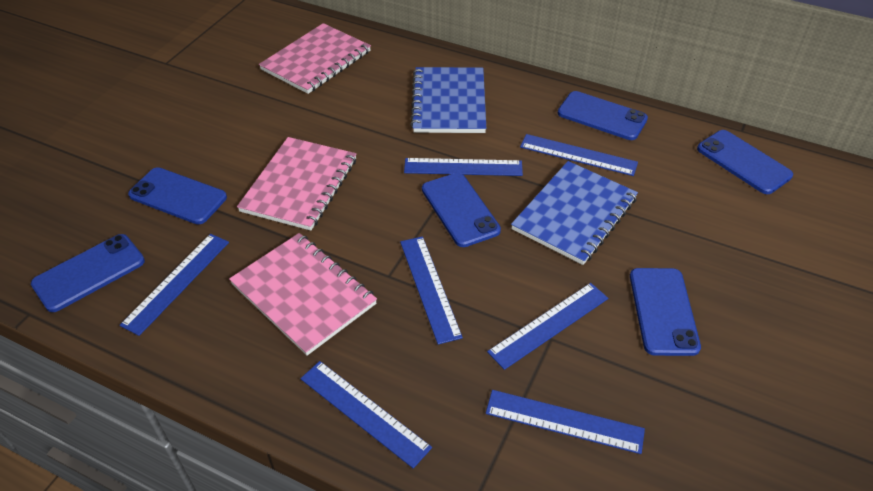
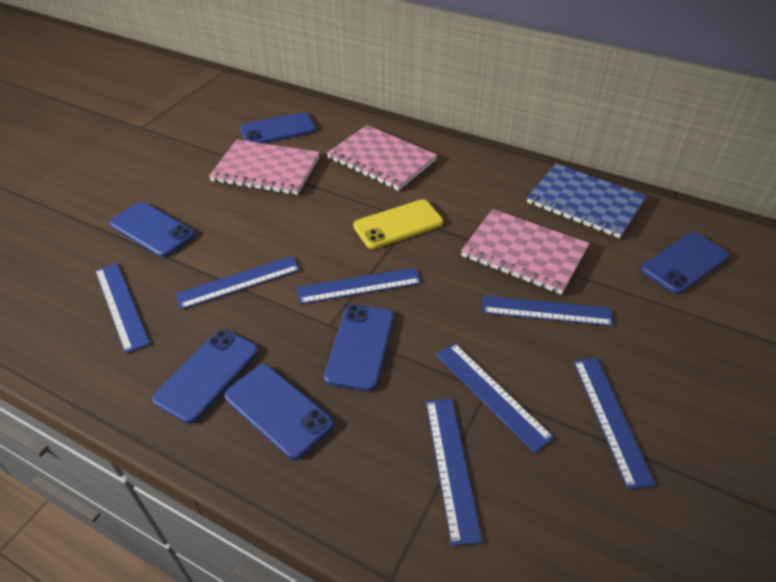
blue notebook: 2 -> 1
yellow phone: 0 -> 1

